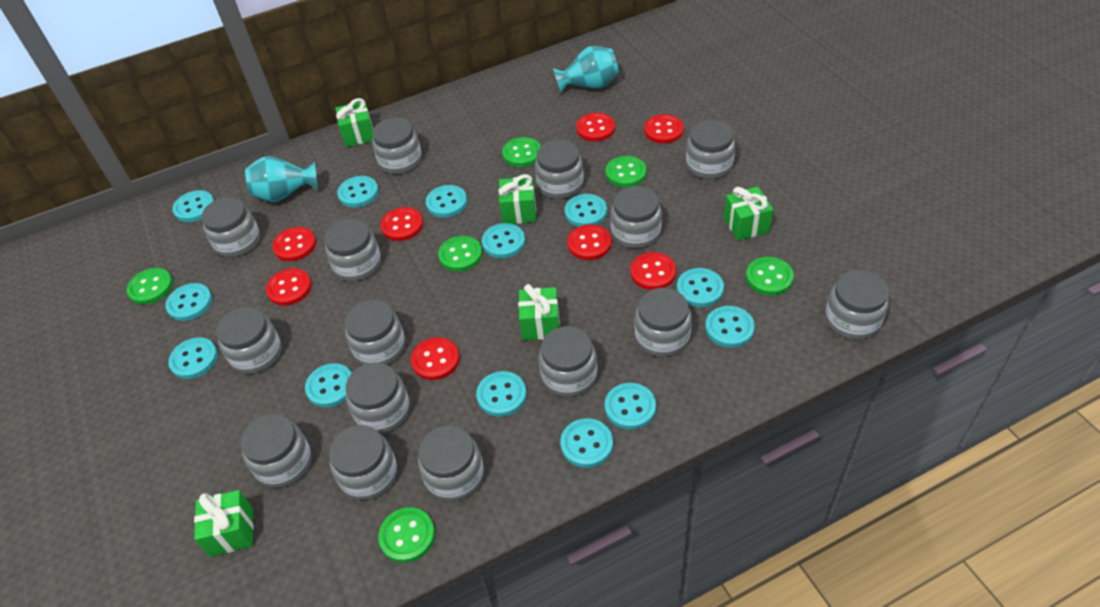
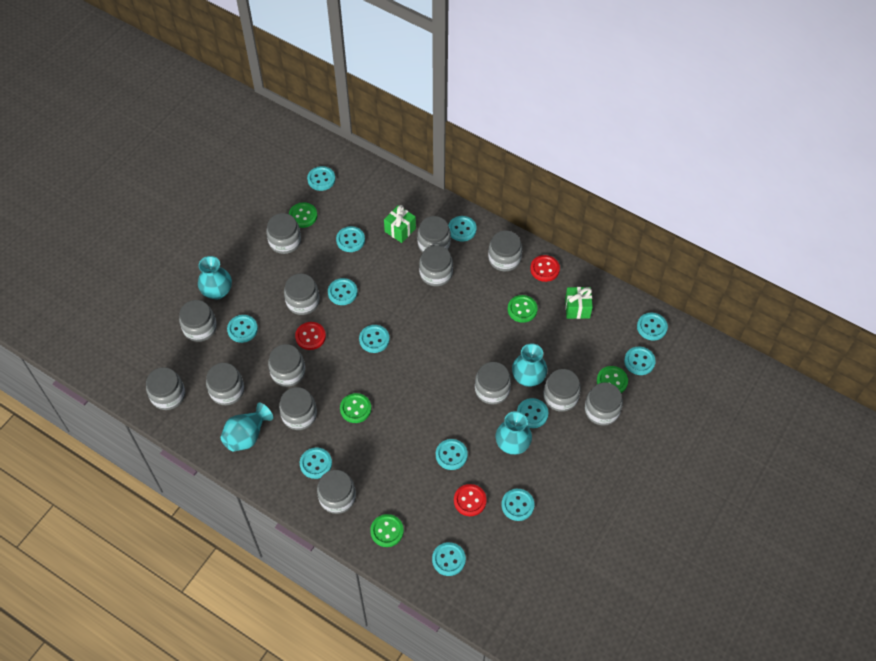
green button: 6 -> 5
green gift: 5 -> 2
grey jar: 15 -> 14
red button: 8 -> 3
turquoise vase: 2 -> 4

